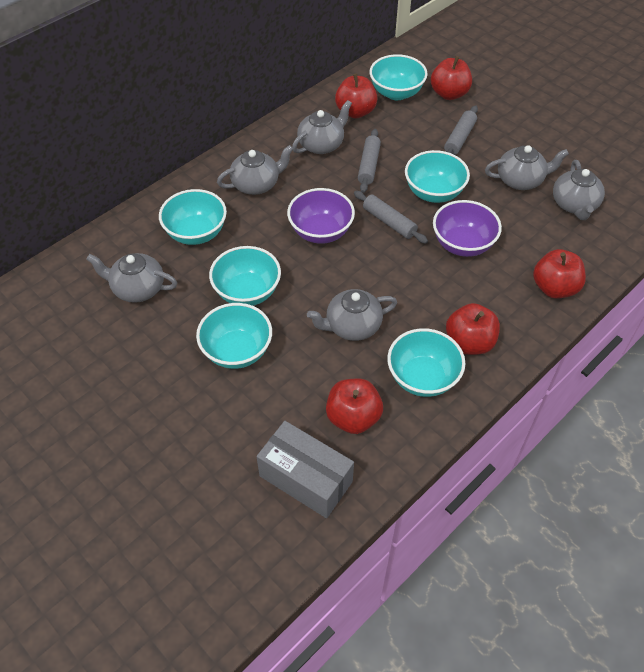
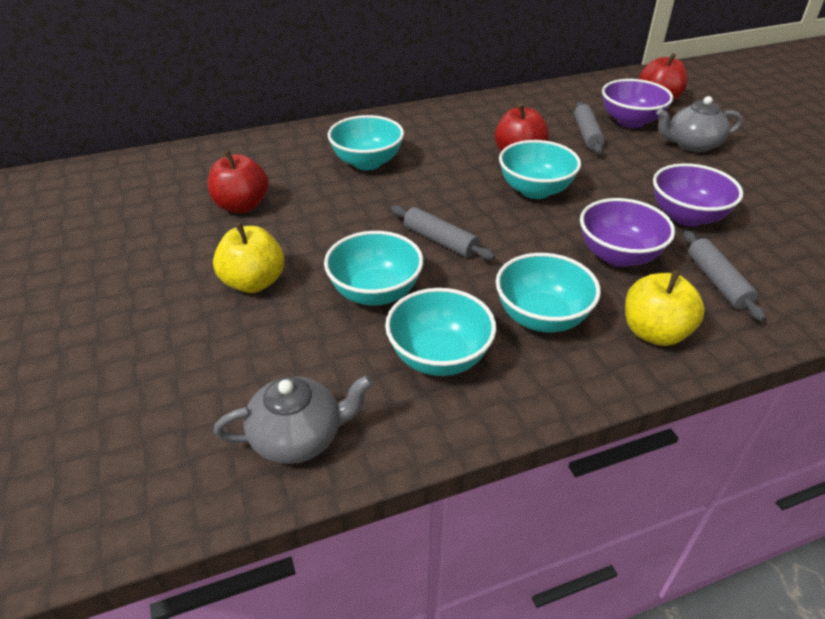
grey box: 1 -> 0
grey teapot: 6 -> 2
purple bowl: 2 -> 3
red apple: 5 -> 3
turquoise bowl: 6 -> 5
yellow apple: 0 -> 2

